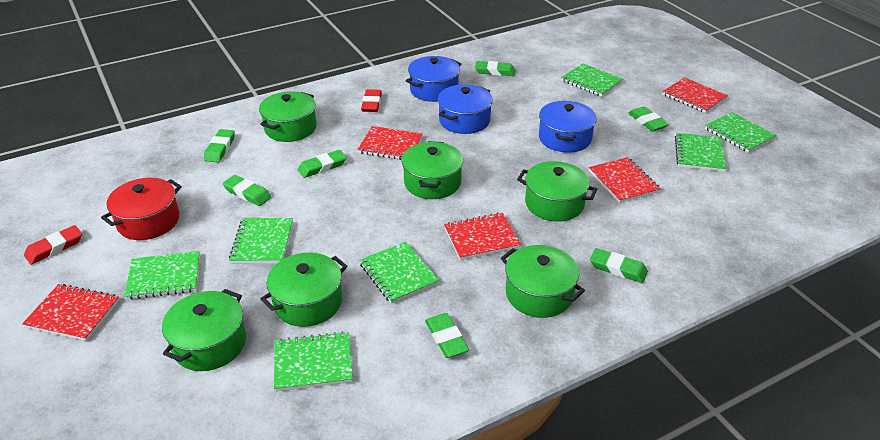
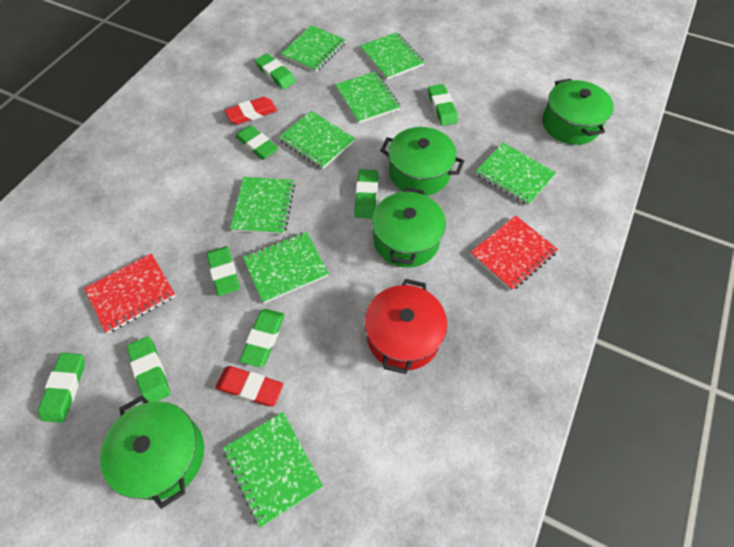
blue pot: 3 -> 0
green eraser: 7 -> 8
green notebook: 7 -> 8
green pot: 6 -> 4
red notebook: 5 -> 2

